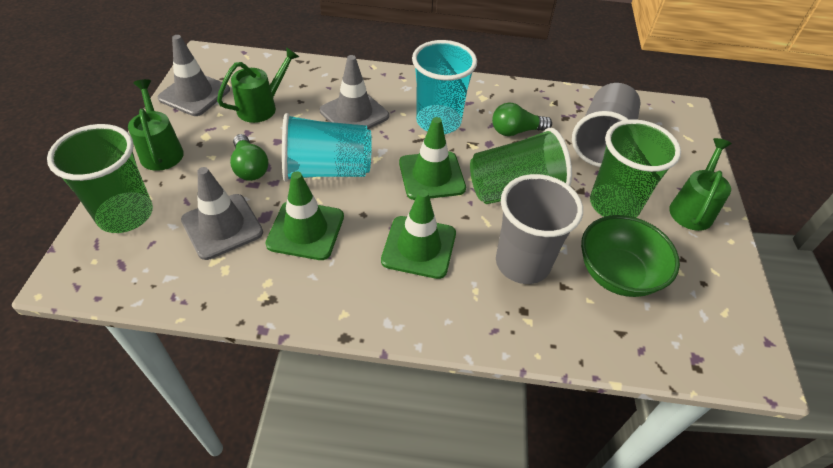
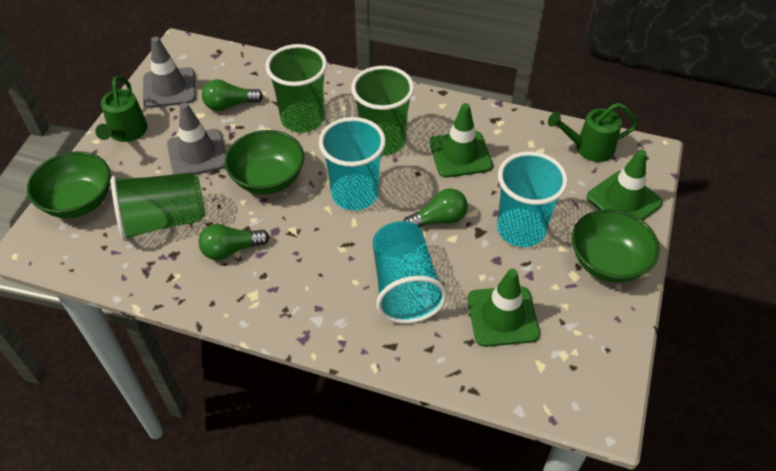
green bowl: 1 -> 3
green light bulb: 2 -> 3
green watering can: 3 -> 2
grey cup: 2 -> 0
grey traffic cone: 3 -> 2
turquoise cup: 2 -> 3

